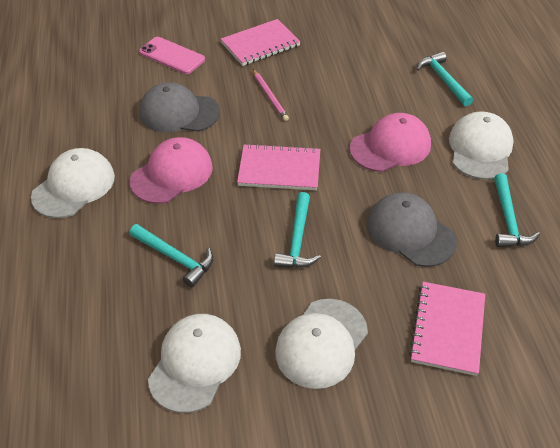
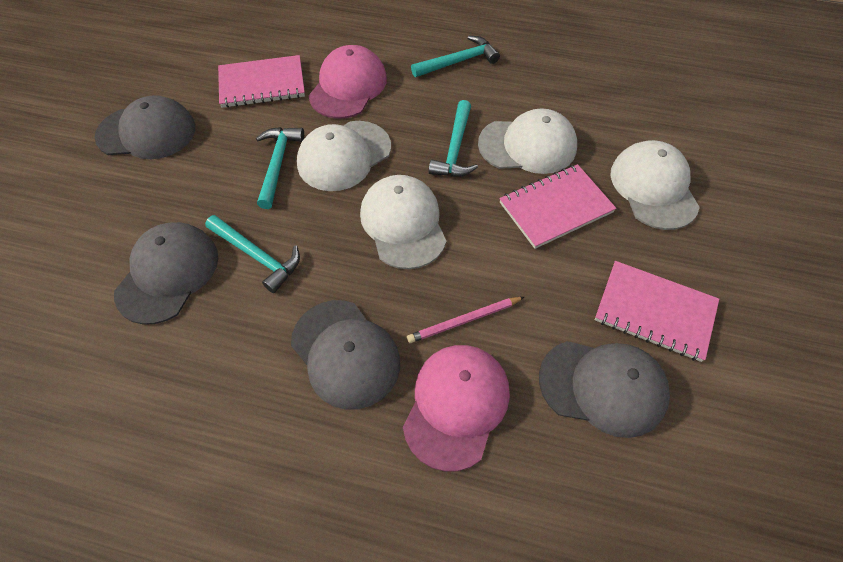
grey cap: 2 -> 4
pink phone: 1 -> 0

